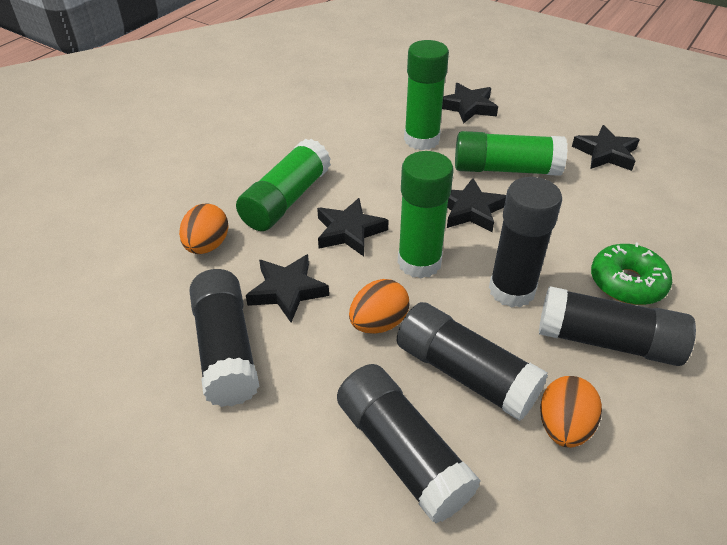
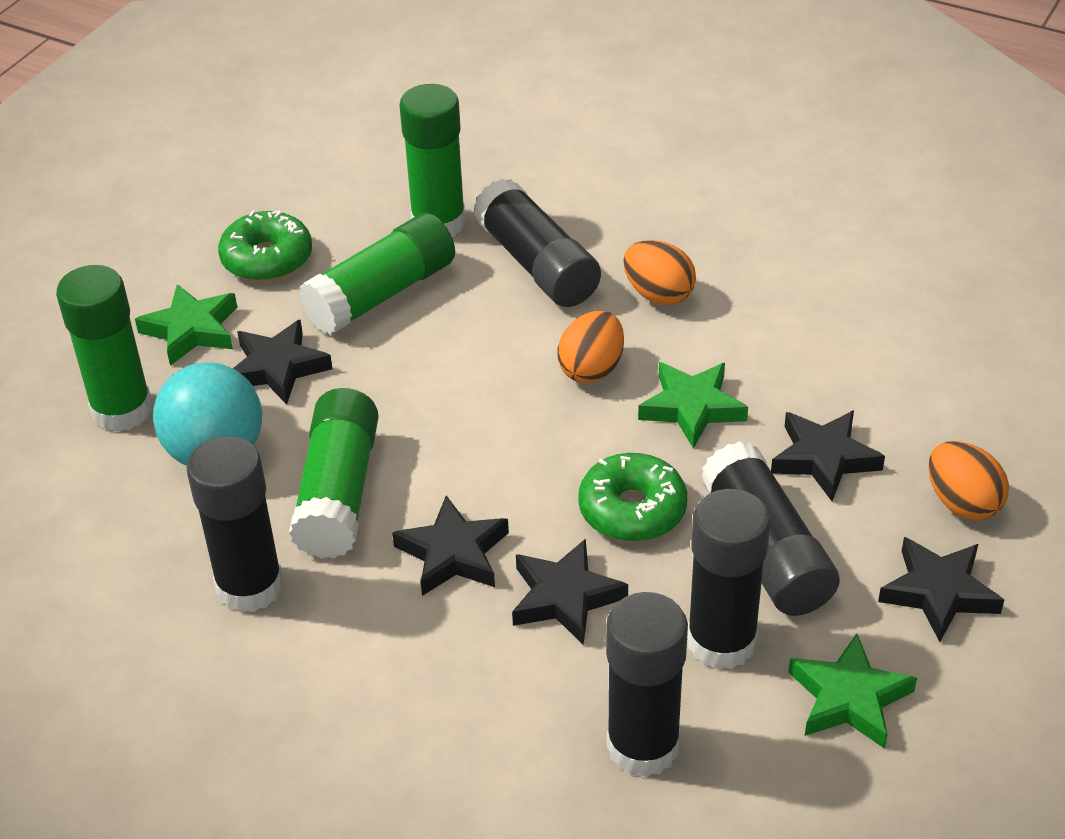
green donut: 1 -> 2
green star: 0 -> 3
turquoise ball: 0 -> 1

